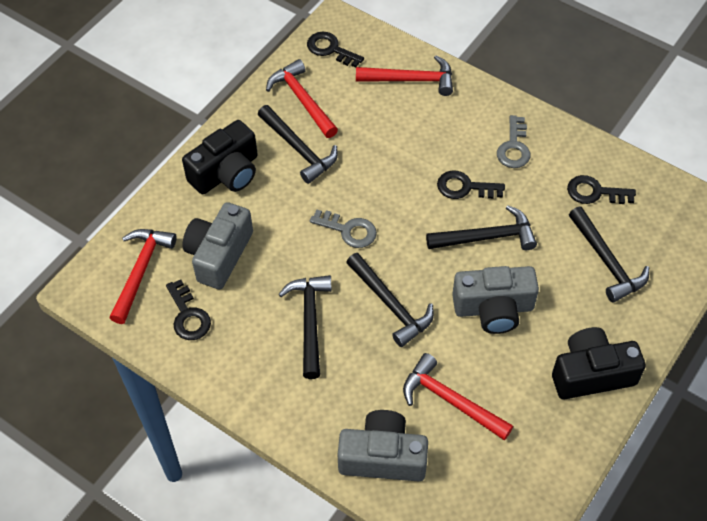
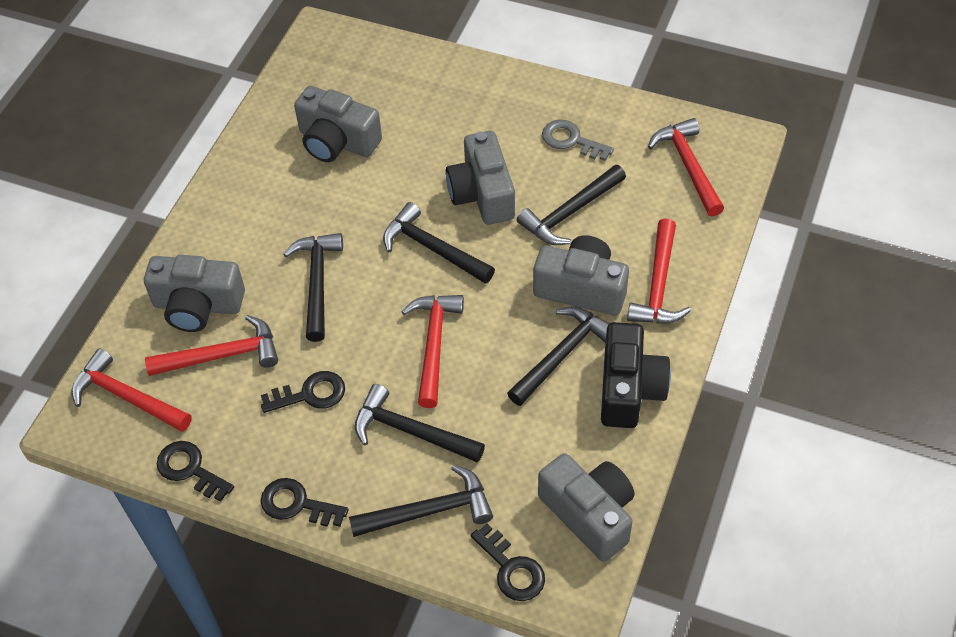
black camera: 2 -> 1
black hammer: 5 -> 6
grey camera: 3 -> 5
grey key: 2 -> 1
red hammer: 4 -> 5

